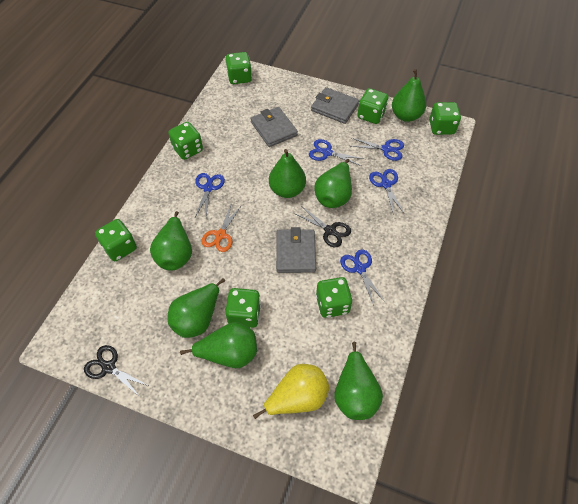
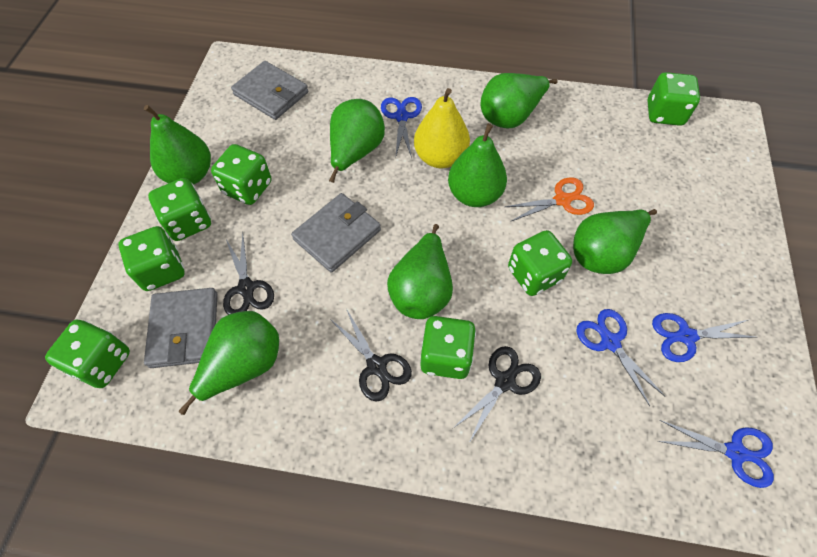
black scissors: 2 -> 3
blue scissors: 5 -> 4

